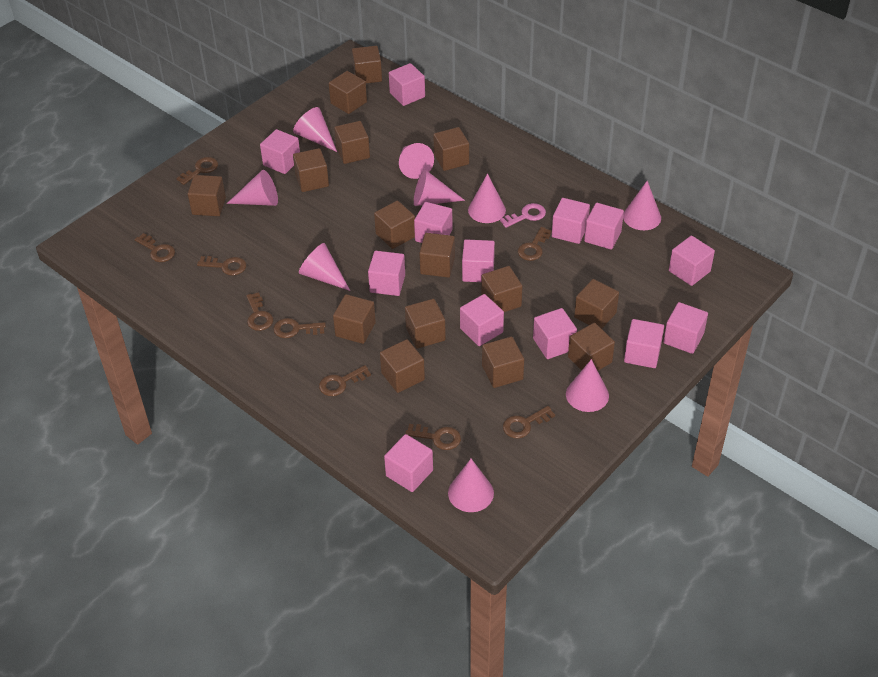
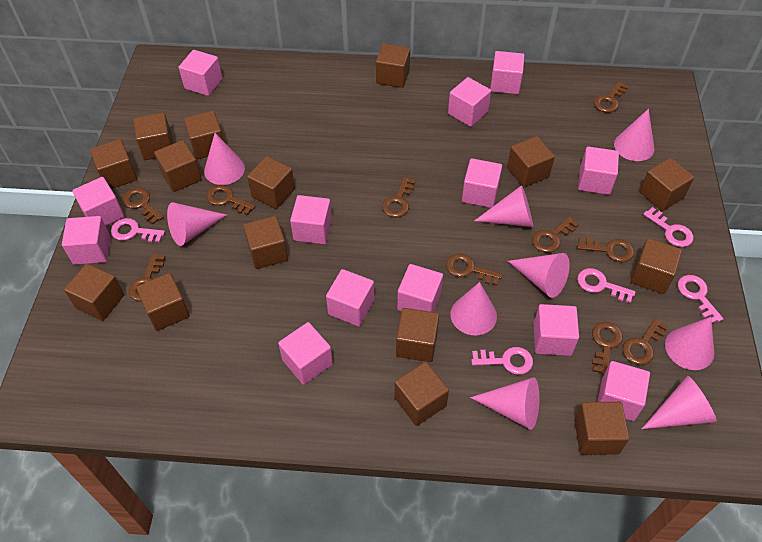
brown key: 9 -> 10
pink key: 1 -> 5

